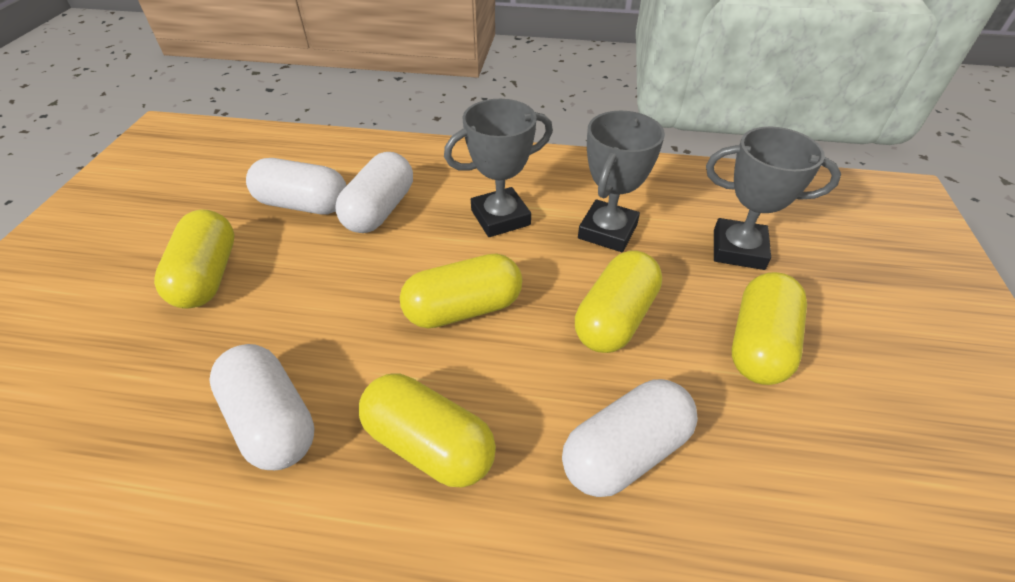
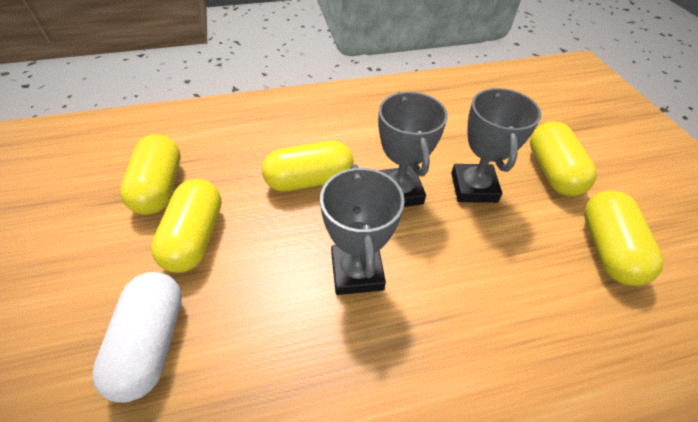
white capsule: 4 -> 1

